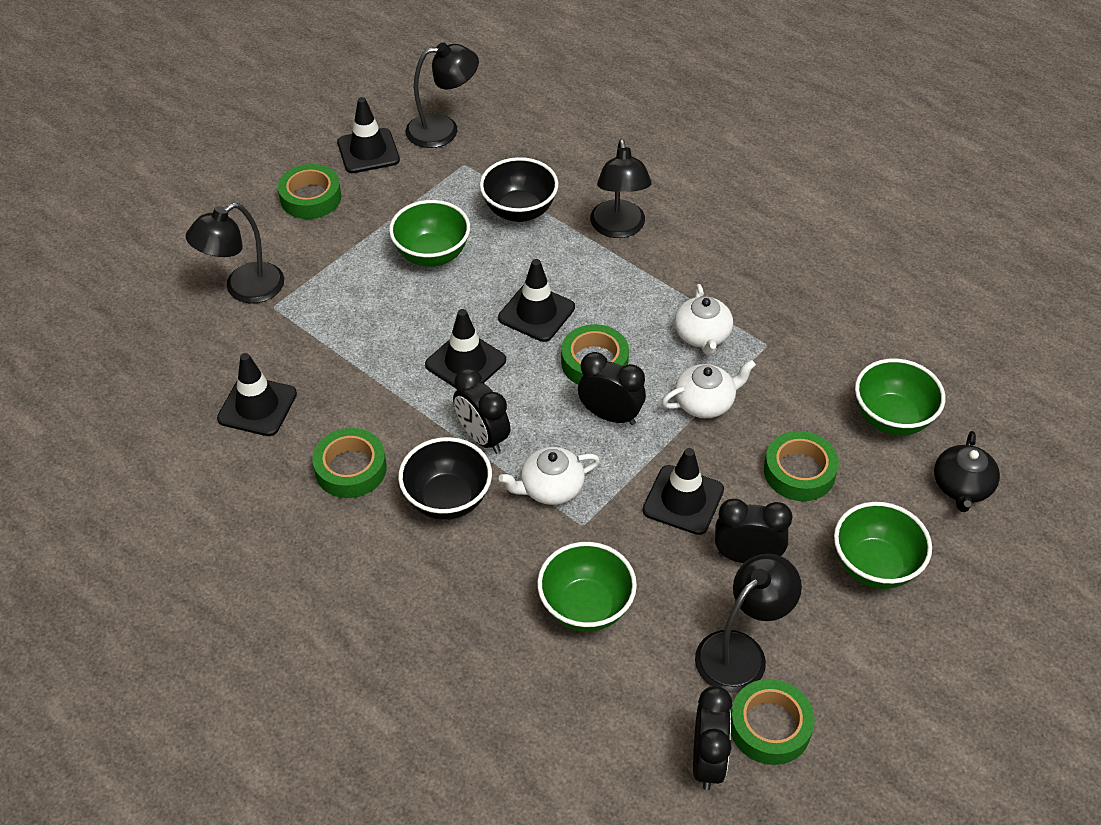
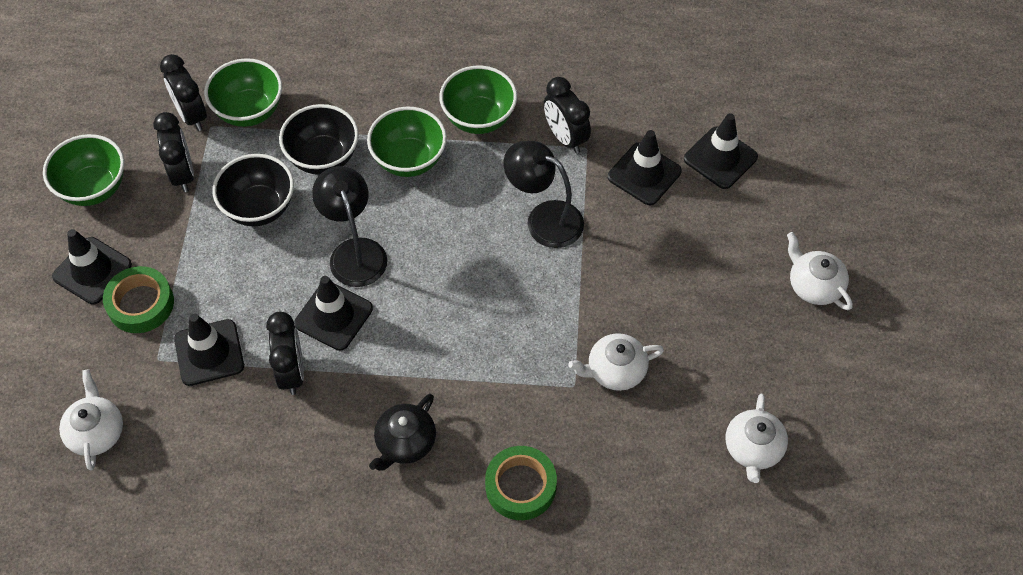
black lamp: 4 -> 2
green tape: 5 -> 2
white teapot: 3 -> 4

